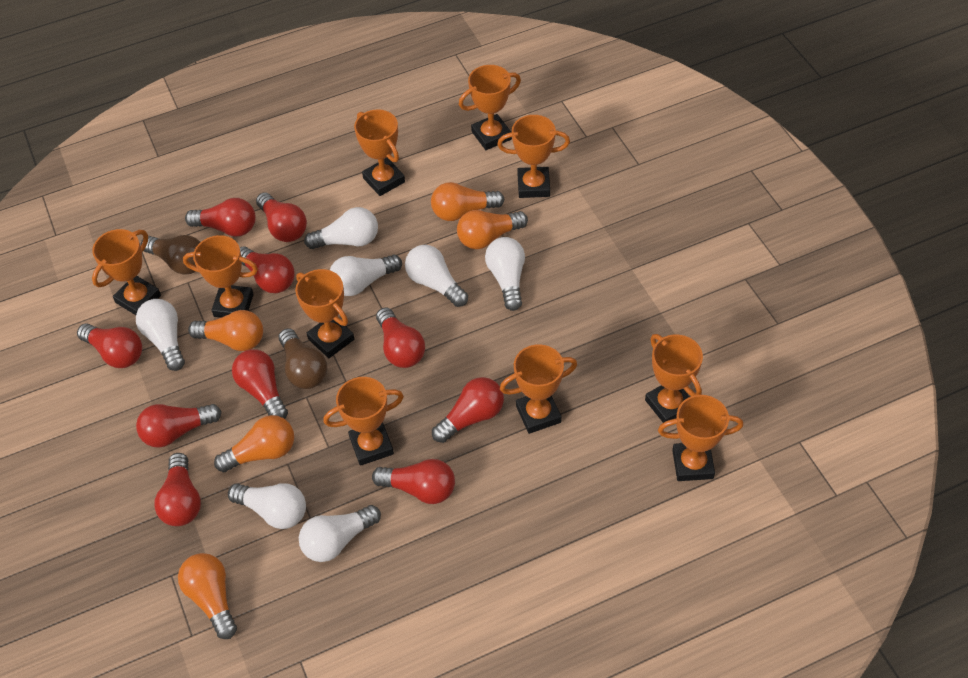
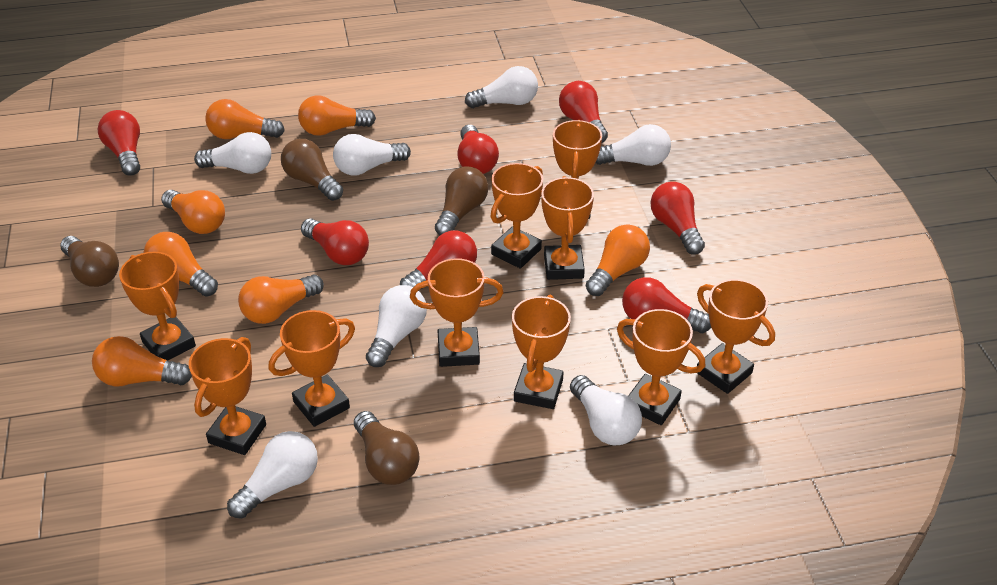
brown light bulb: 2 -> 4
orange light bulb: 5 -> 7
red light bulb: 10 -> 7

